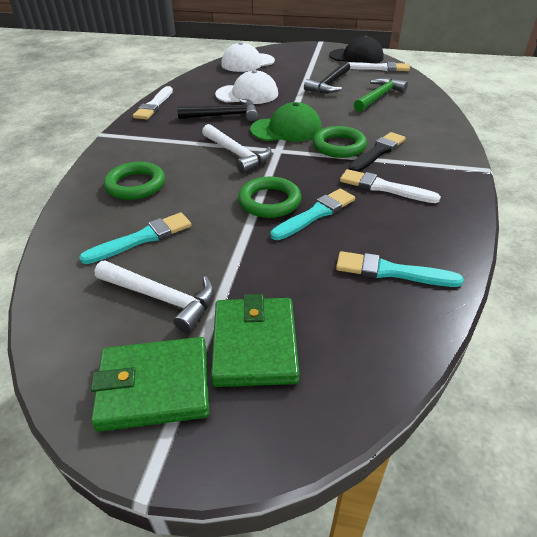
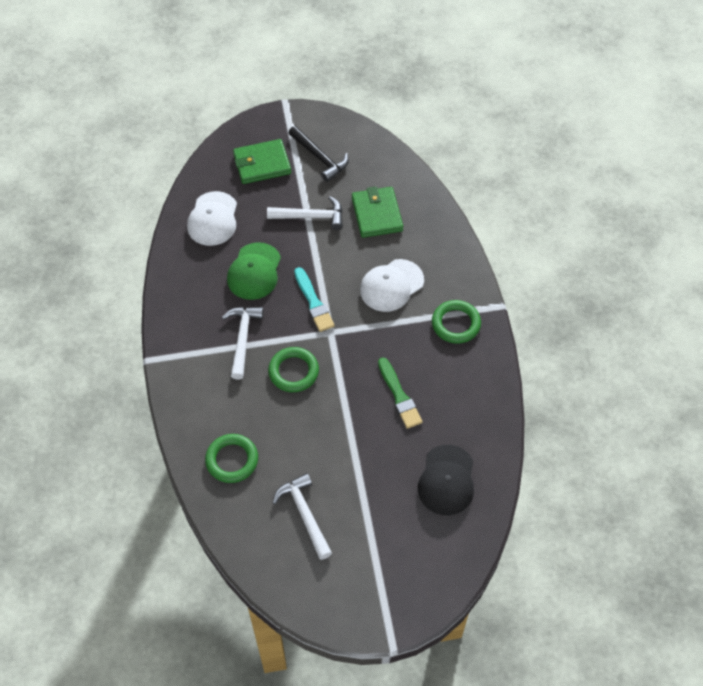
black brush: 1 -> 0
black hammer: 2 -> 1
green brush: 0 -> 1
green hammer: 1 -> 0
turquoise brush: 3 -> 1
white brush: 3 -> 0
white hammer: 2 -> 3

